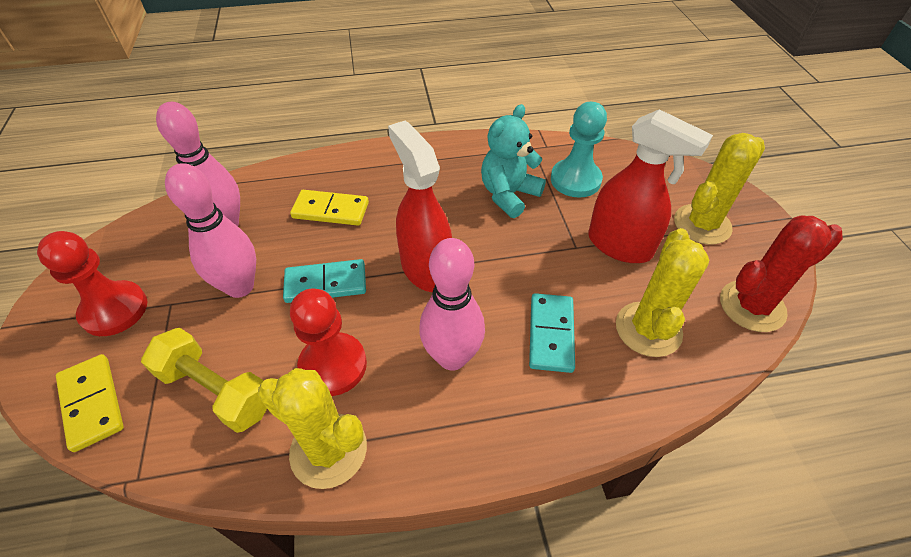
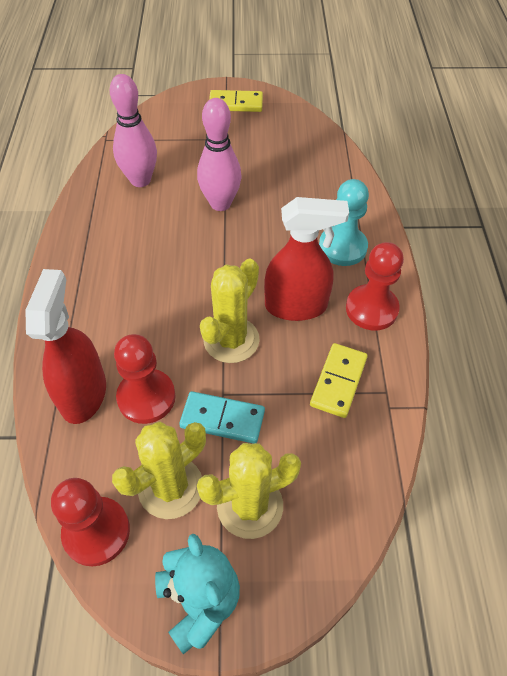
pink bowling pin: 3 -> 2
red cactus: 1 -> 0
red pawn: 2 -> 3
turquoise domino: 2 -> 1
yellow dumbbell: 1 -> 0

